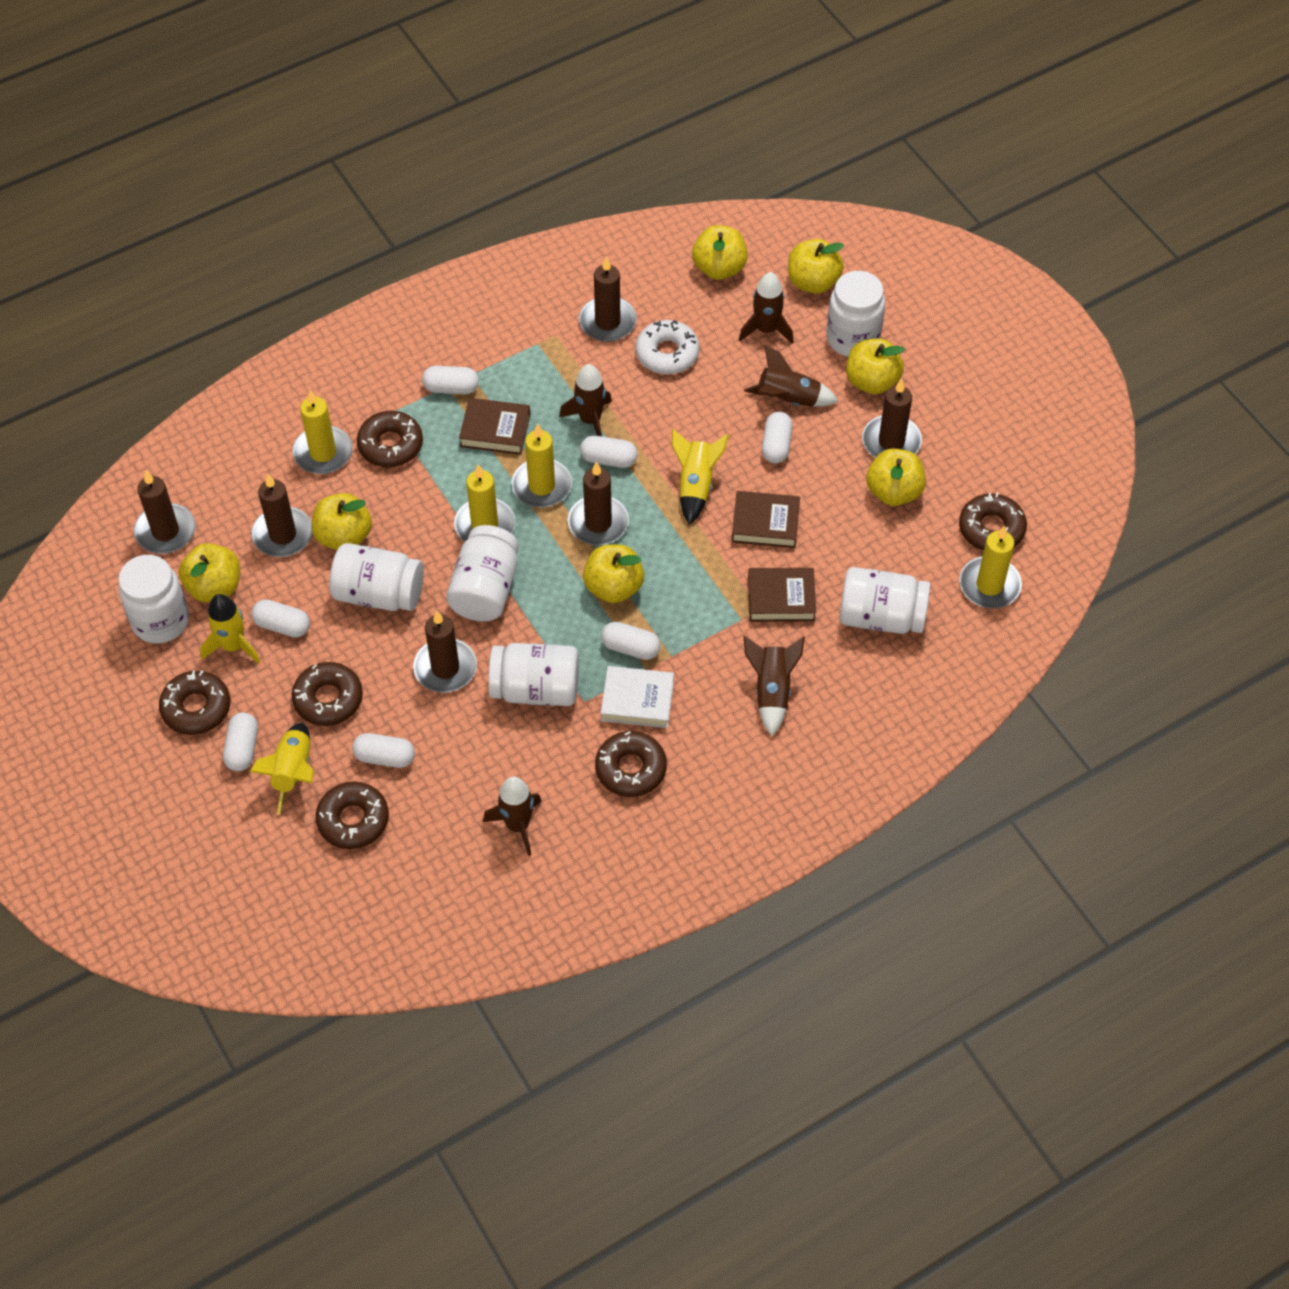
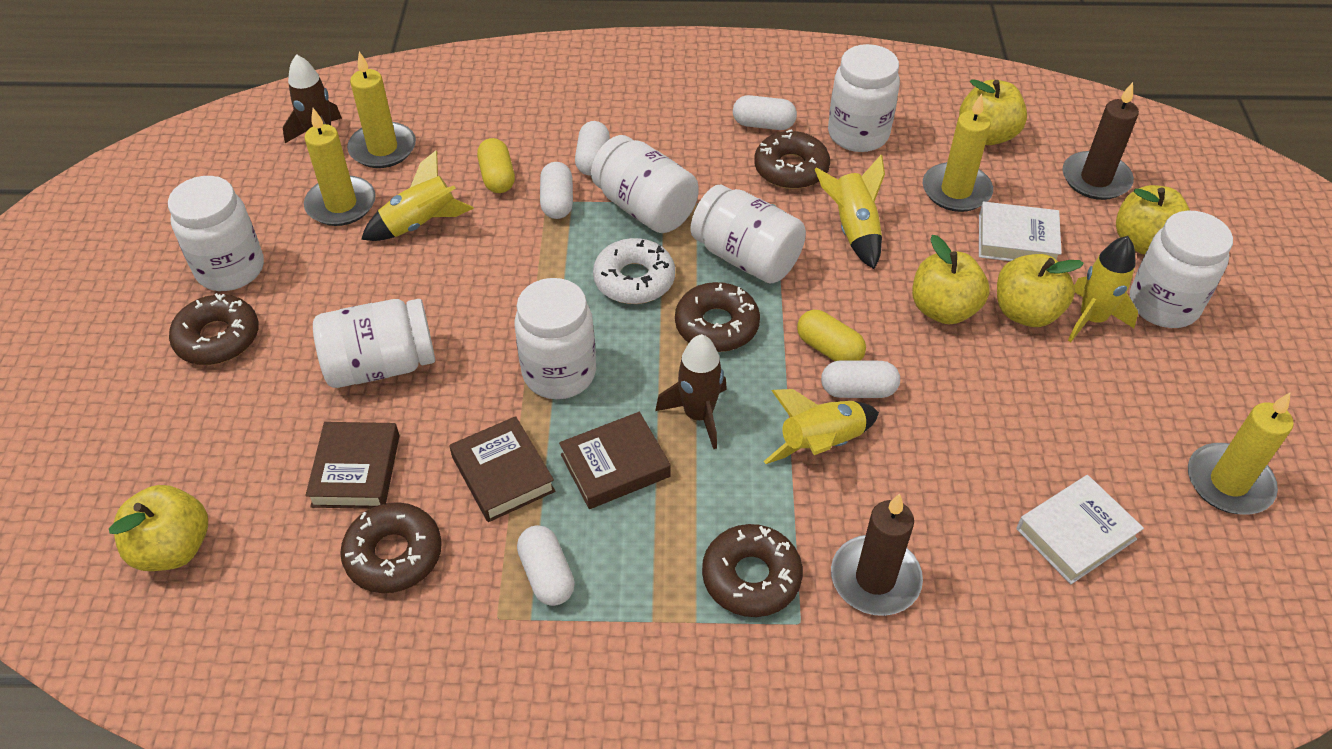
brown candle: 6 -> 2
brown donut: 6 -> 5
brown rocket: 5 -> 2
white book: 1 -> 2
white capsule: 7 -> 5
white jar: 6 -> 7
yellow apple: 7 -> 5
yellow capsule: 0 -> 2
yellow rocket: 3 -> 4

